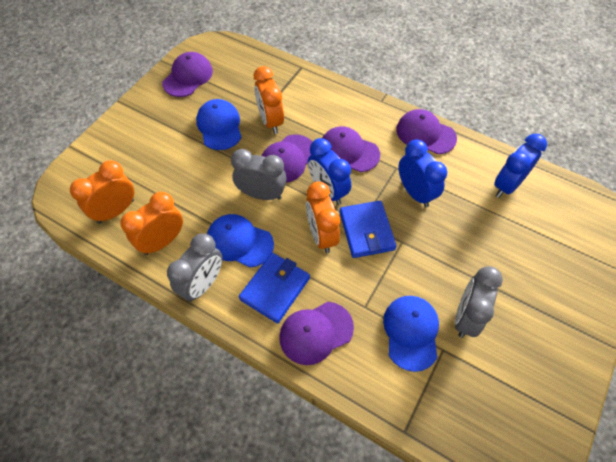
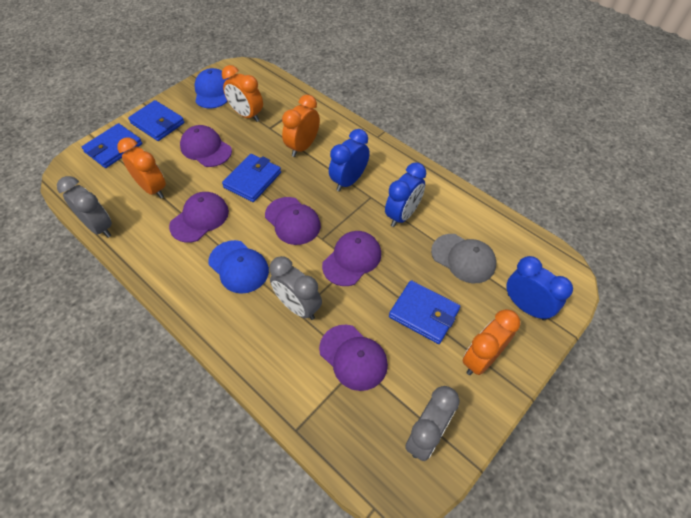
blue cap: 3 -> 2
blue wallet: 2 -> 4
grey cap: 0 -> 1

